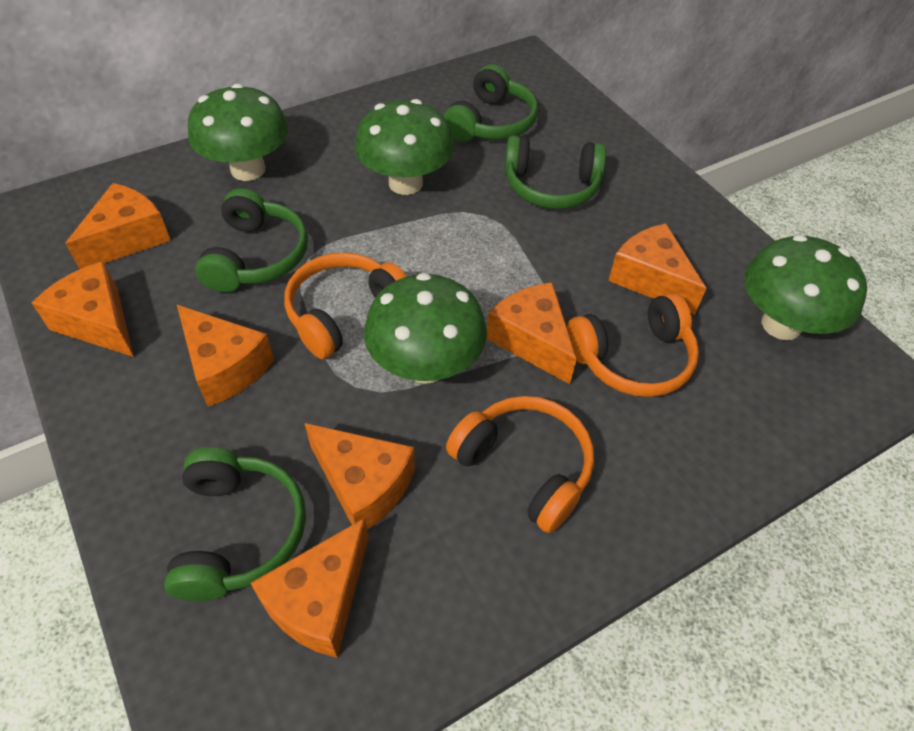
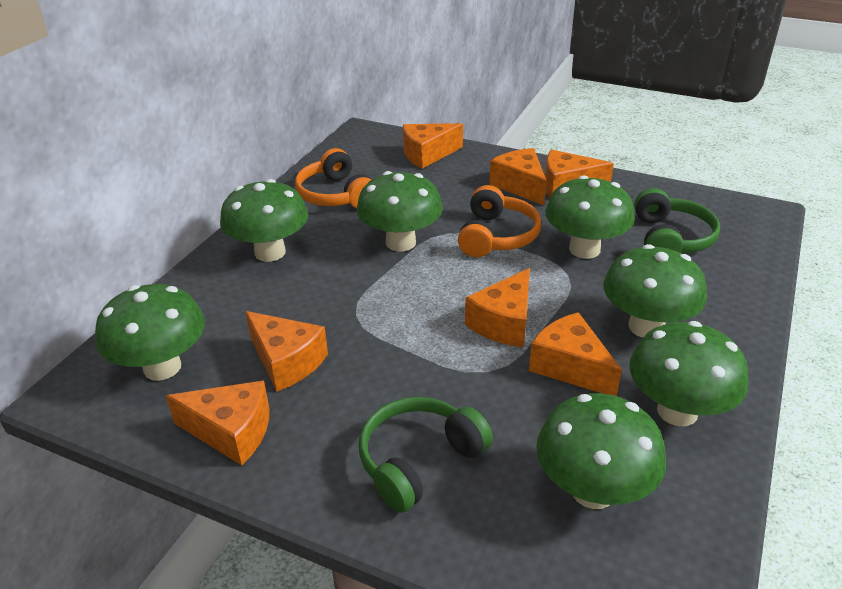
green headphones: 4 -> 2
green mushroom: 4 -> 7
orange headphones: 3 -> 2

